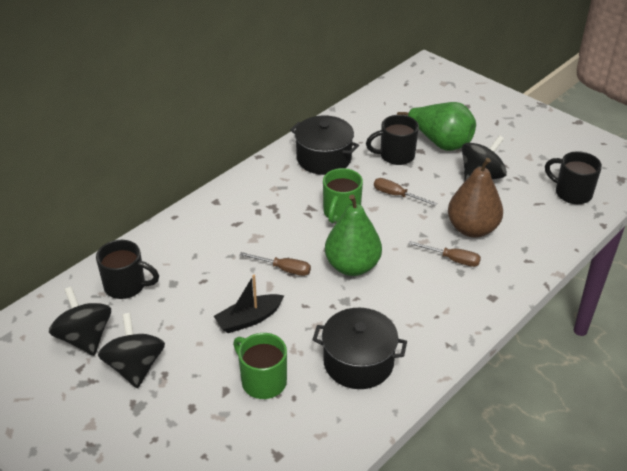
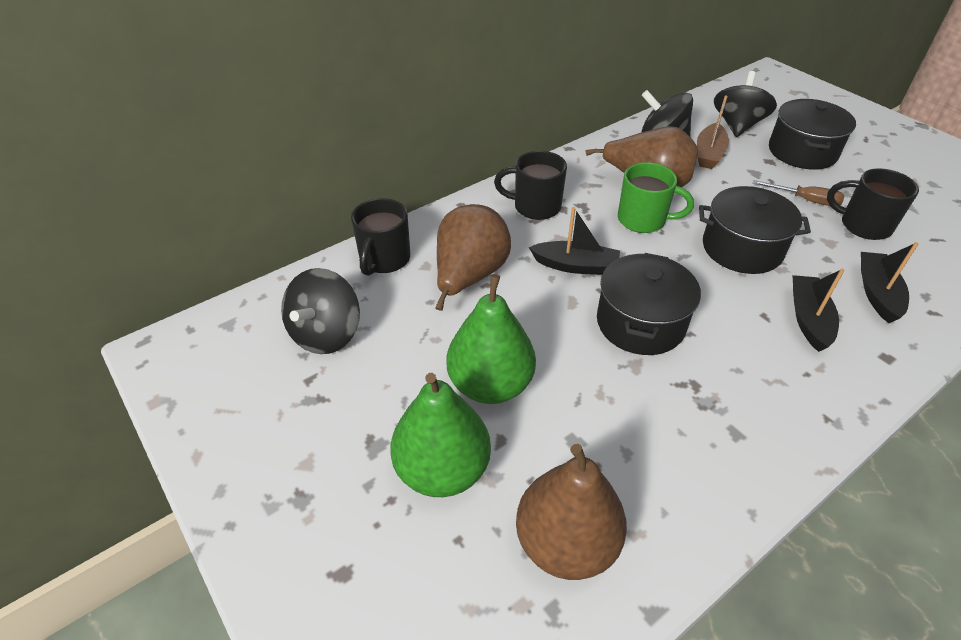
black boat: 1 -> 3
black pot: 2 -> 3
brown boat: 0 -> 1
brown pear: 1 -> 3
brown screwdriver: 3 -> 1
green mug: 2 -> 1

